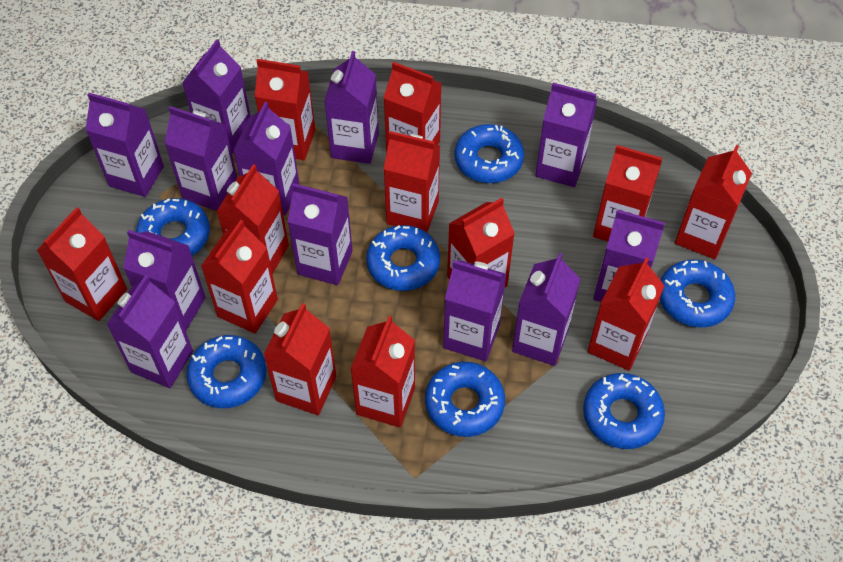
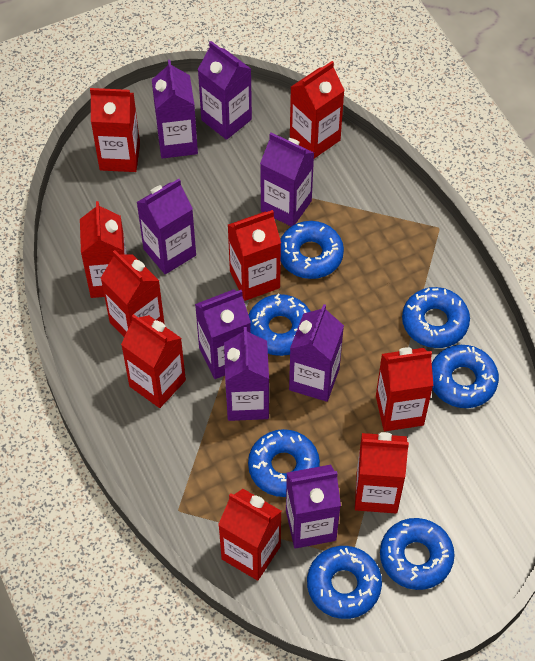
purple carton: 12 -> 8
red carton: 12 -> 9

